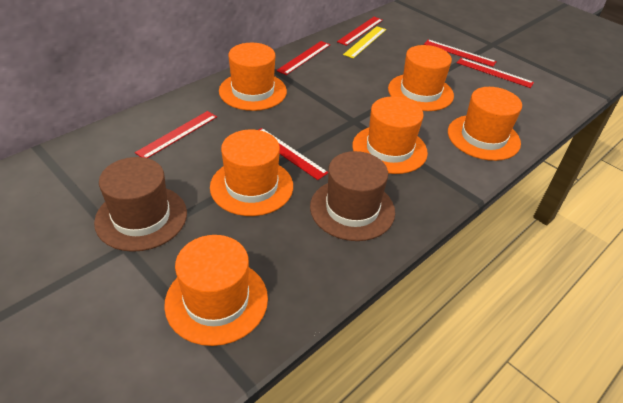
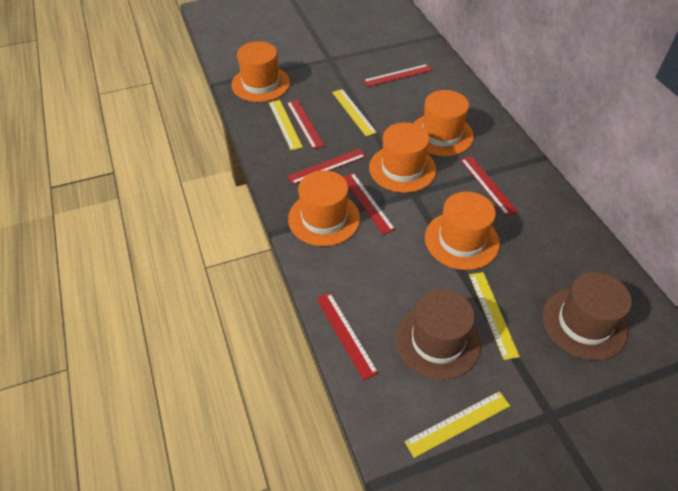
orange hat: 6 -> 5
yellow ruler: 1 -> 4

